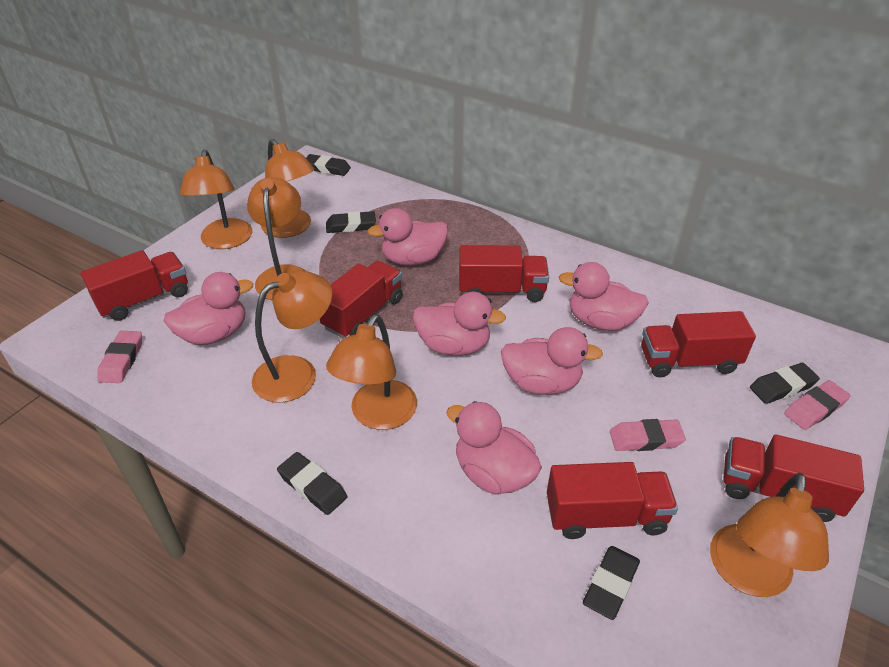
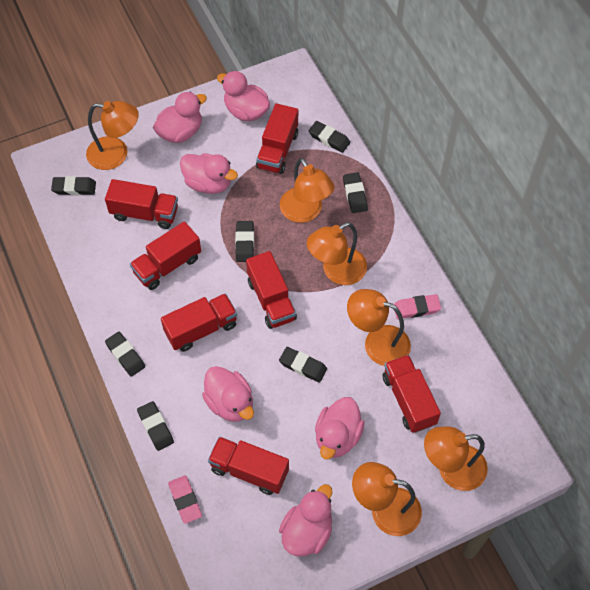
black eraser: 5 -> 7
pink eraser: 3 -> 2
red truck: 6 -> 7

